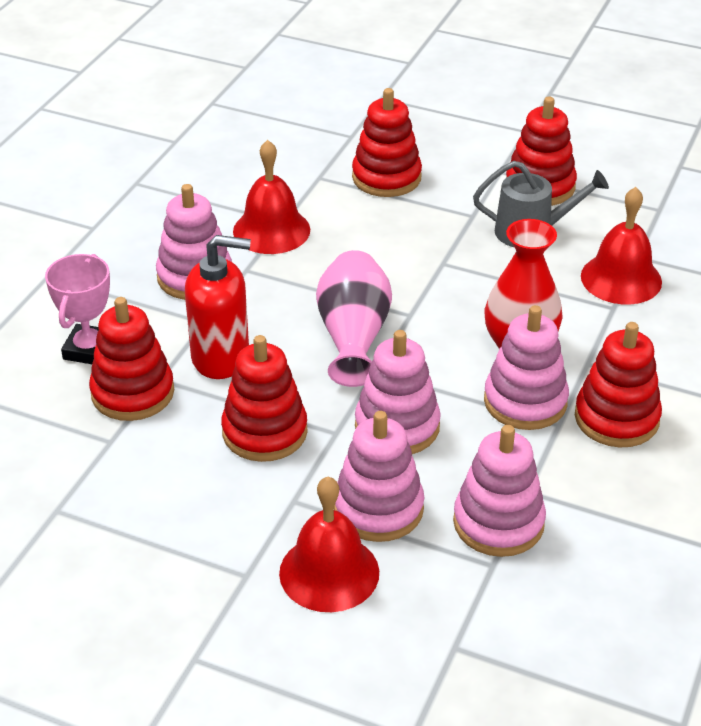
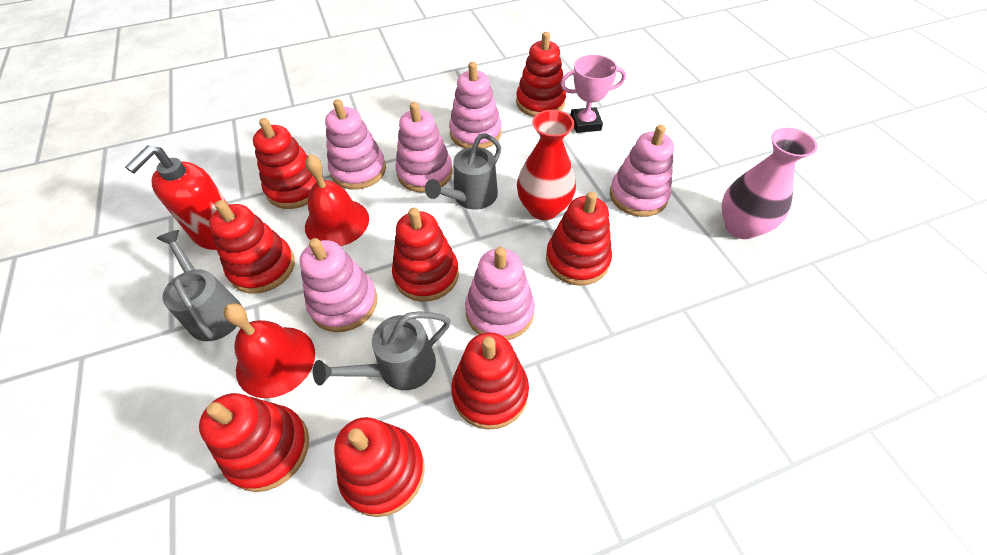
grey watering can: 1 -> 3
pink stacking toy: 5 -> 6
red bell: 3 -> 2
red stacking toy: 5 -> 8

